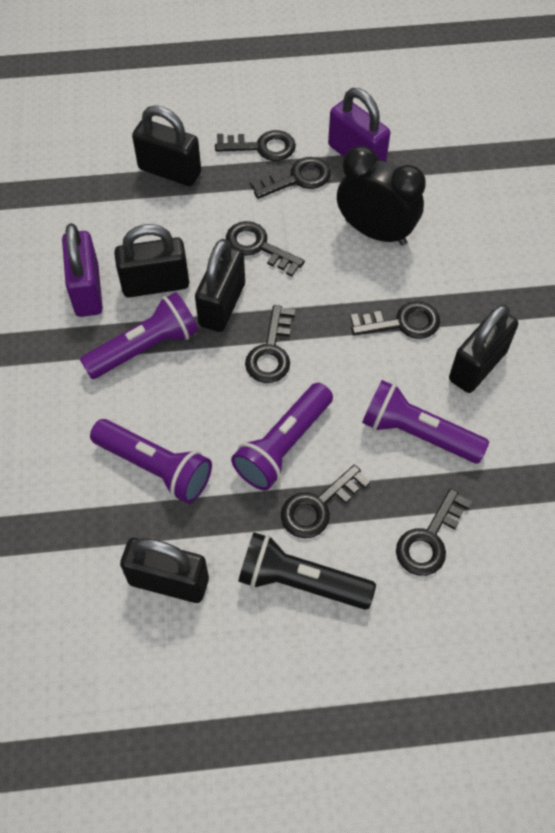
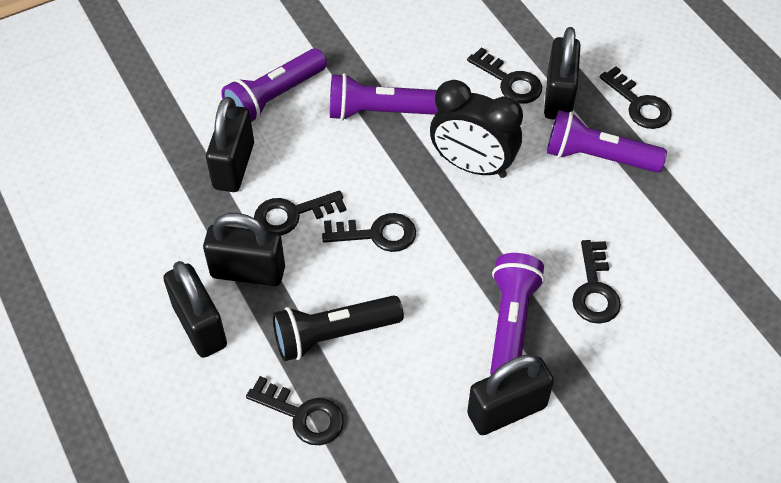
black key: 7 -> 6
purple padlock: 2 -> 0

